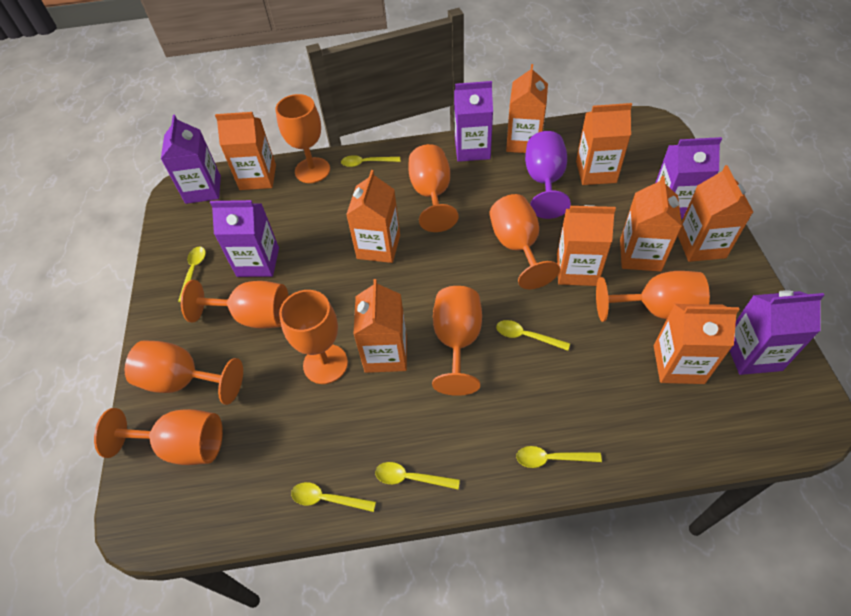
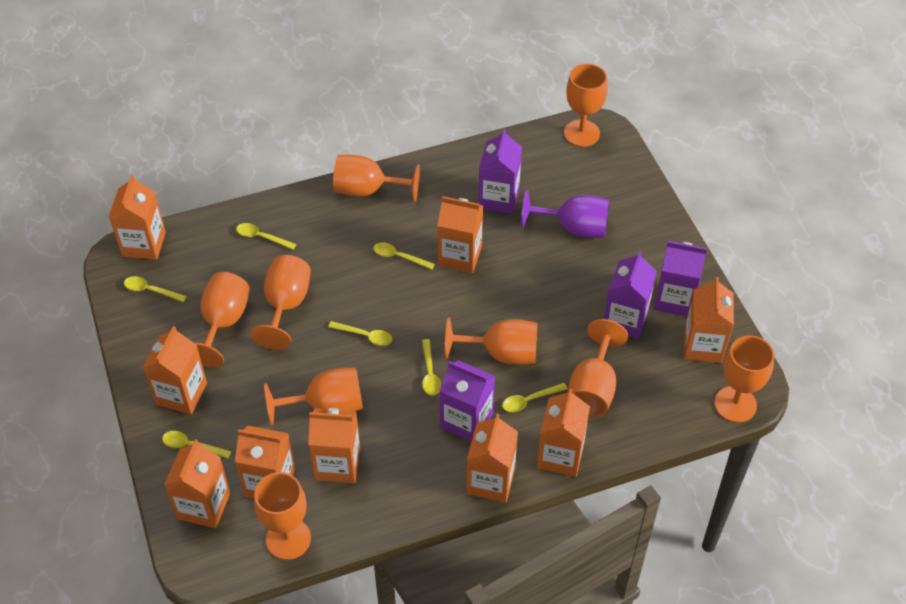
purple carton: 5 -> 4
yellow spoon: 6 -> 7

